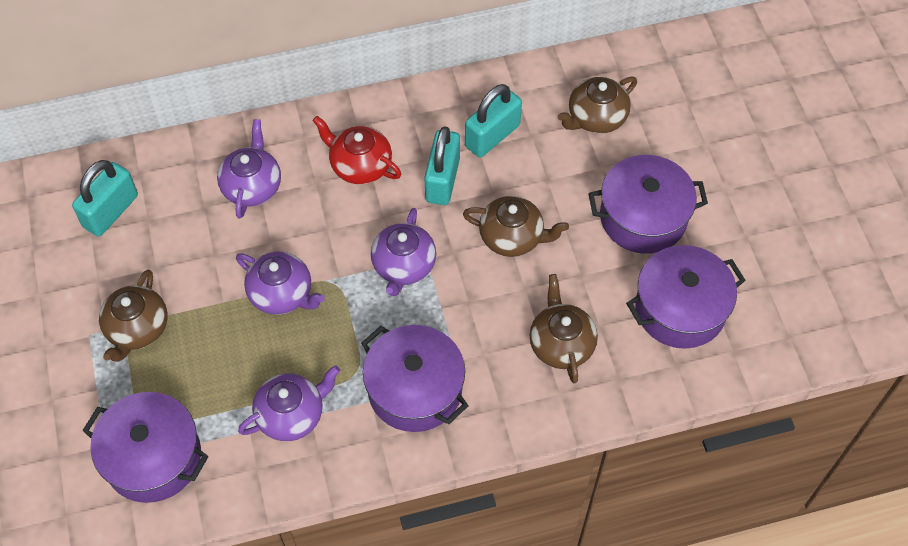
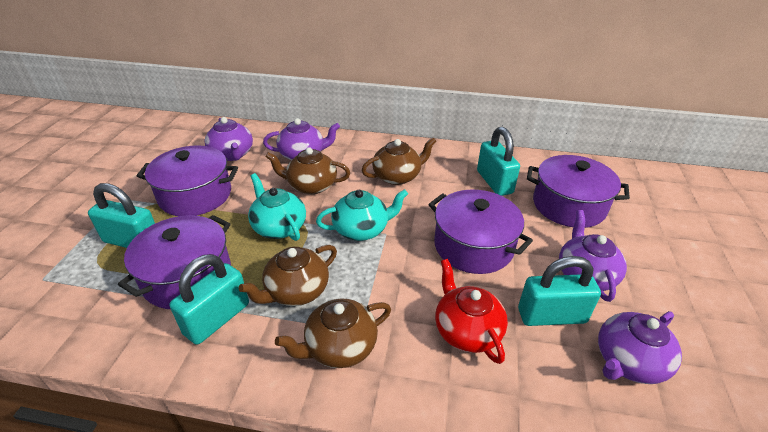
turquoise padlock: 3 -> 4
turquoise teapot: 0 -> 2

